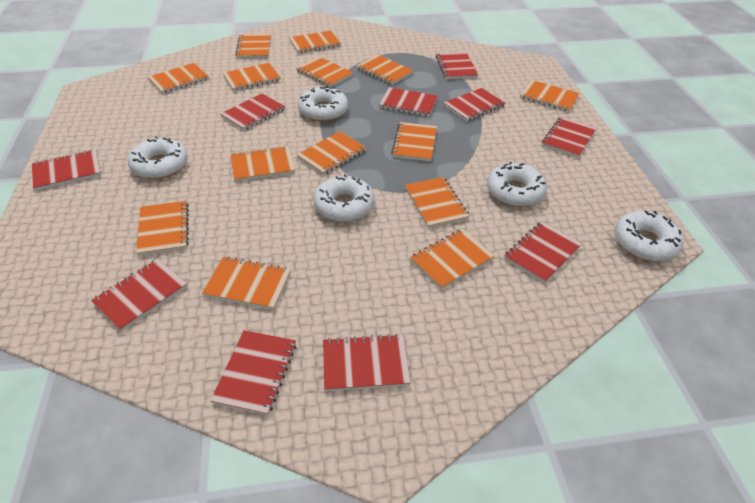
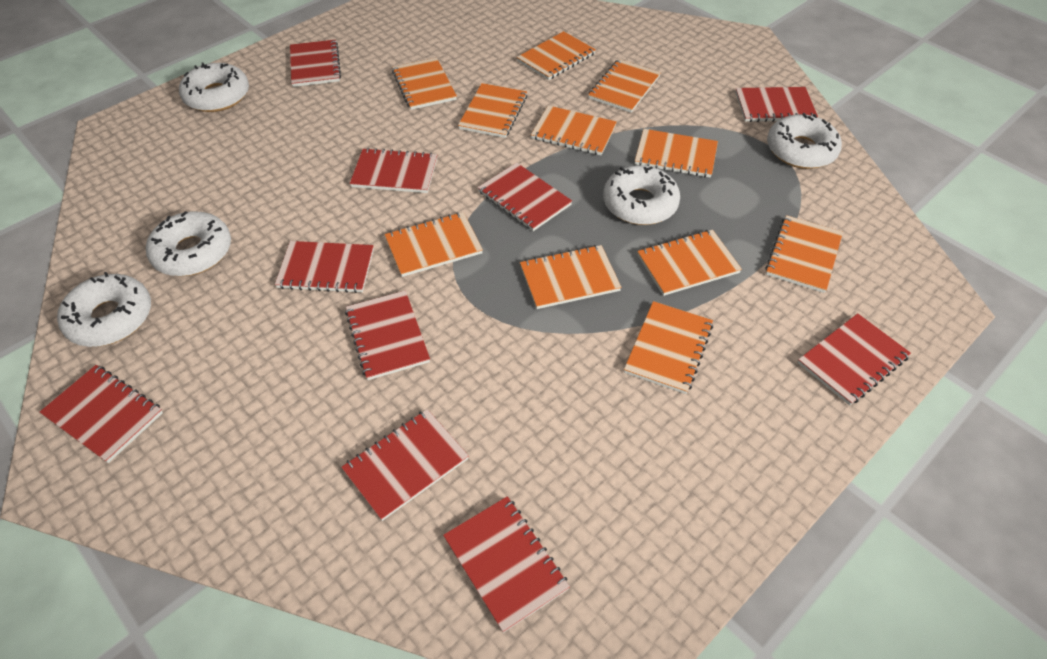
orange notebook: 14 -> 11

